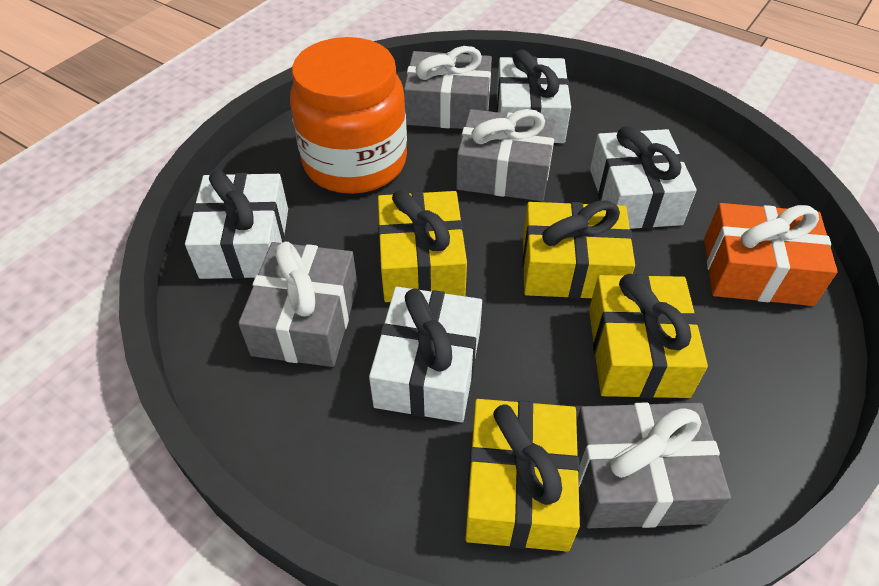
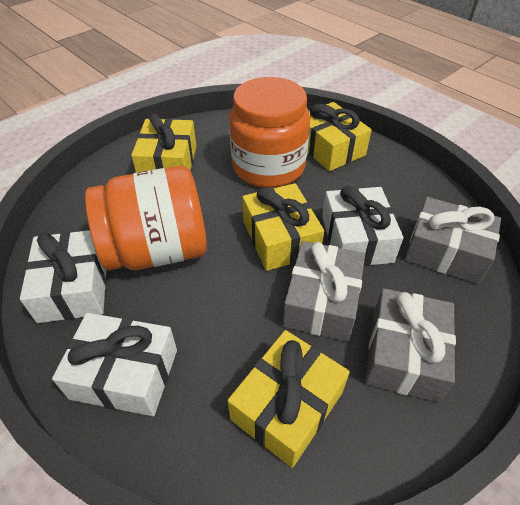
grey gift: 4 -> 3
orange gift: 1 -> 0
orange jar: 1 -> 2
white gift: 4 -> 3

